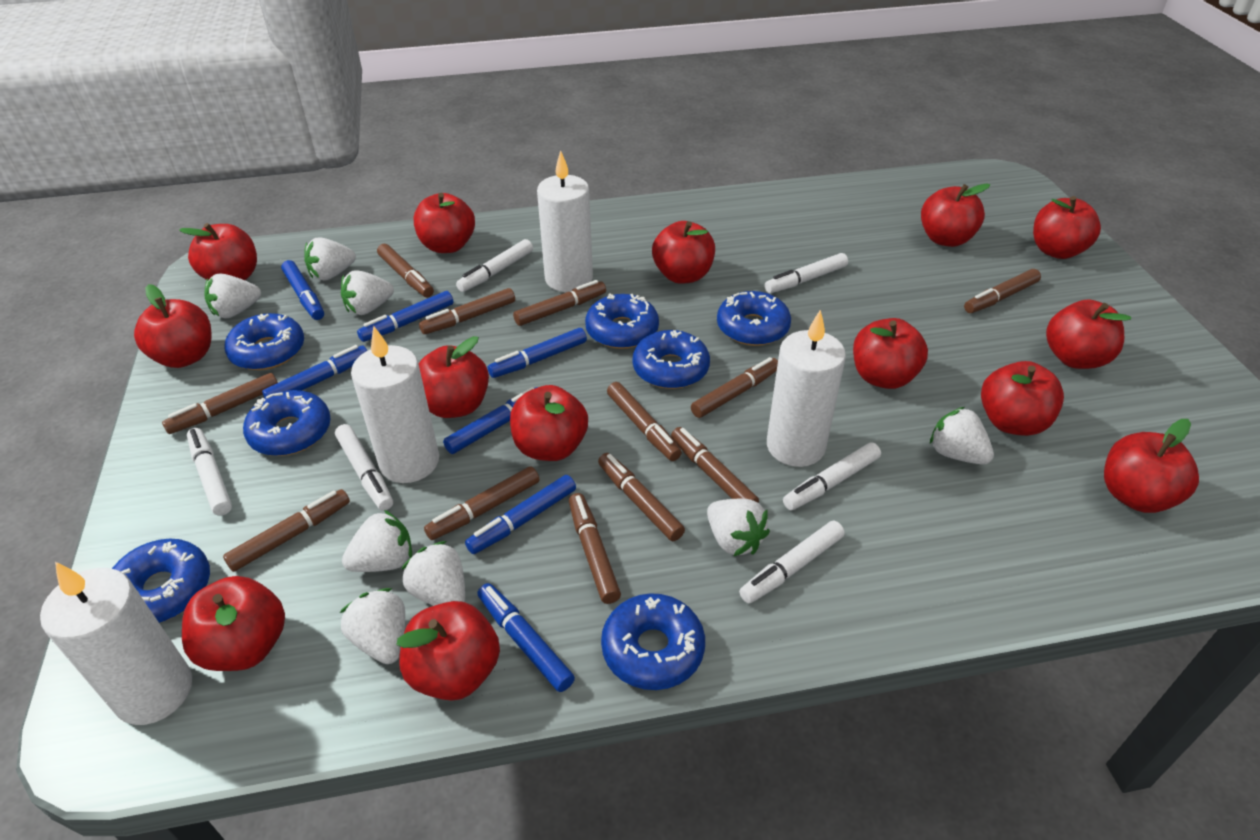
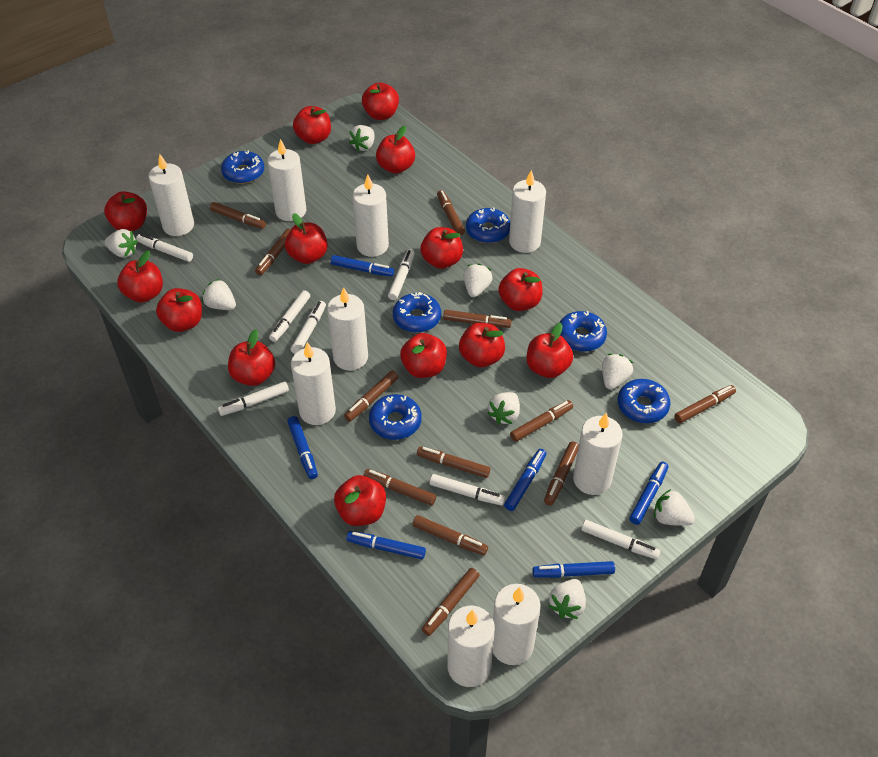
blue donut: 7 -> 6
blue marker: 7 -> 6
white candle: 4 -> 9
white marker: 6 -> 7

